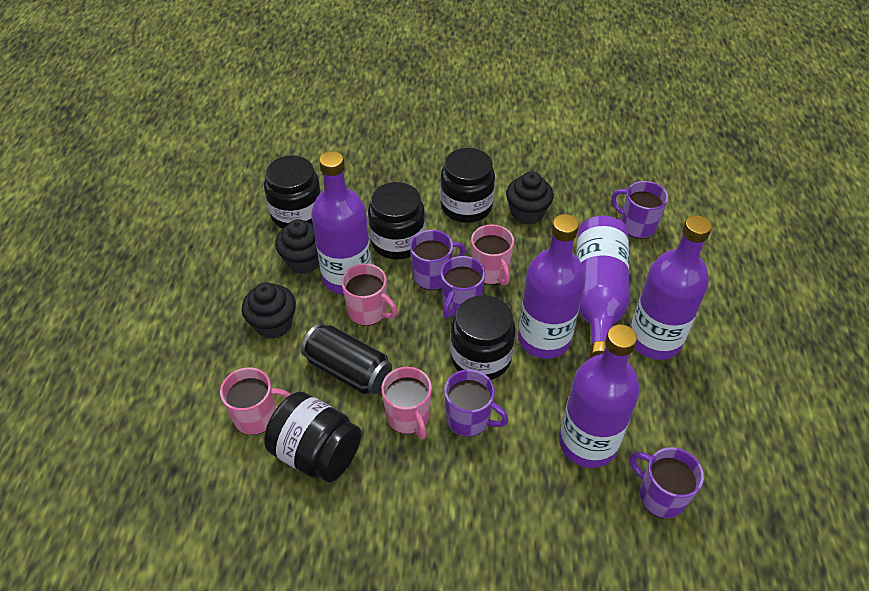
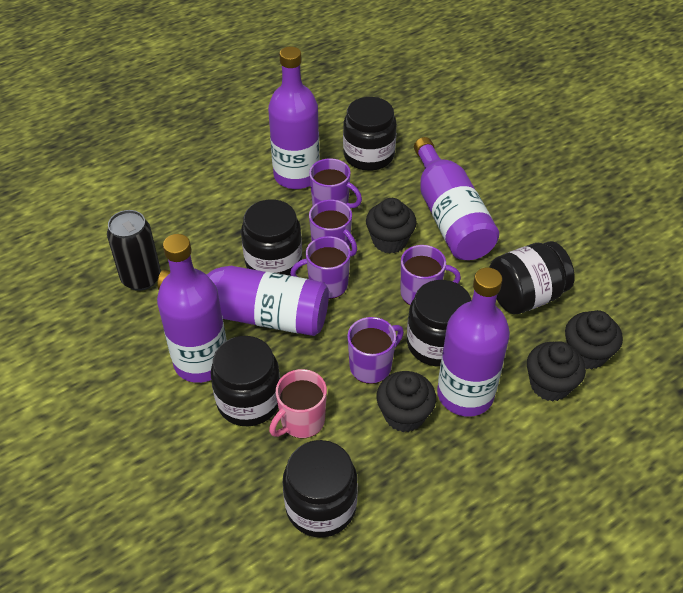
black cupcake: 3 -> 4
black jar: 5 -> 6
pink mug: 4 -> 1

